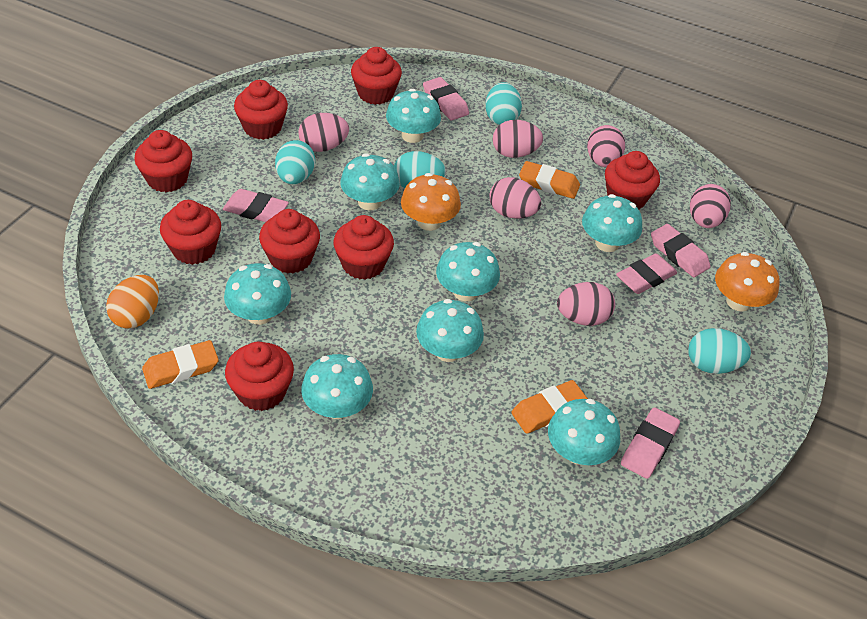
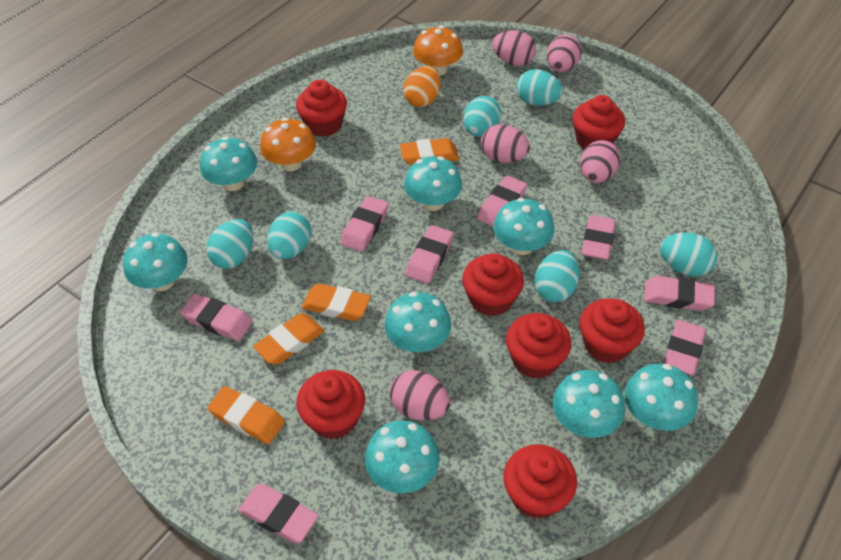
orange eraser: 3 -> 4
pink egg: 6 -> 5
pink eraser: 5 -> 8
red cupcake: 8 -> 7
turquoise egg: 4 -> 6

